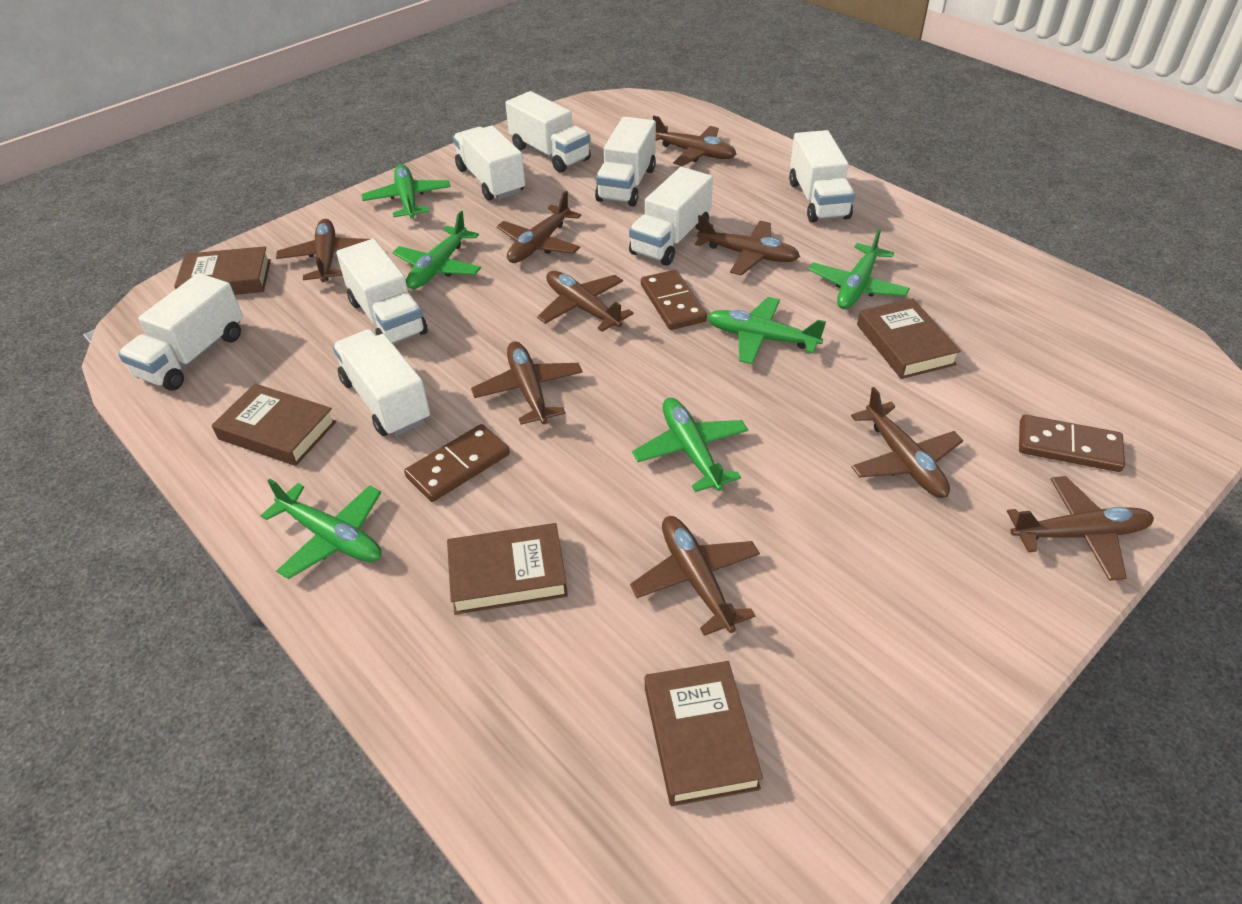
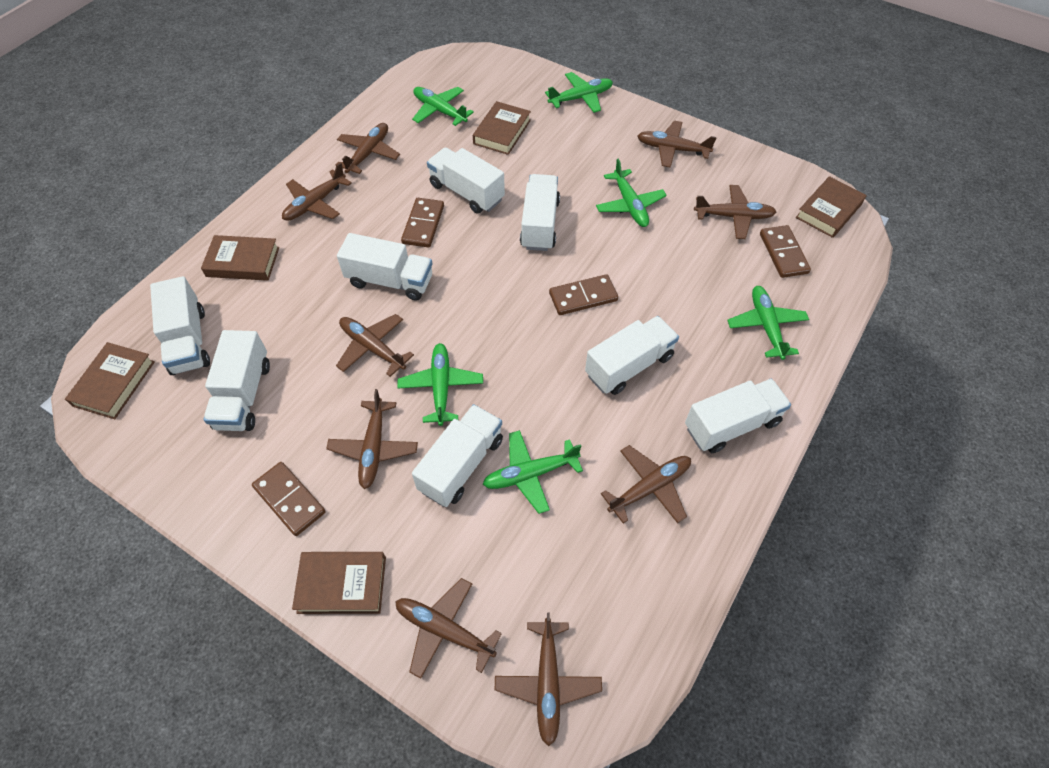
brown domino: 3 -> 4

